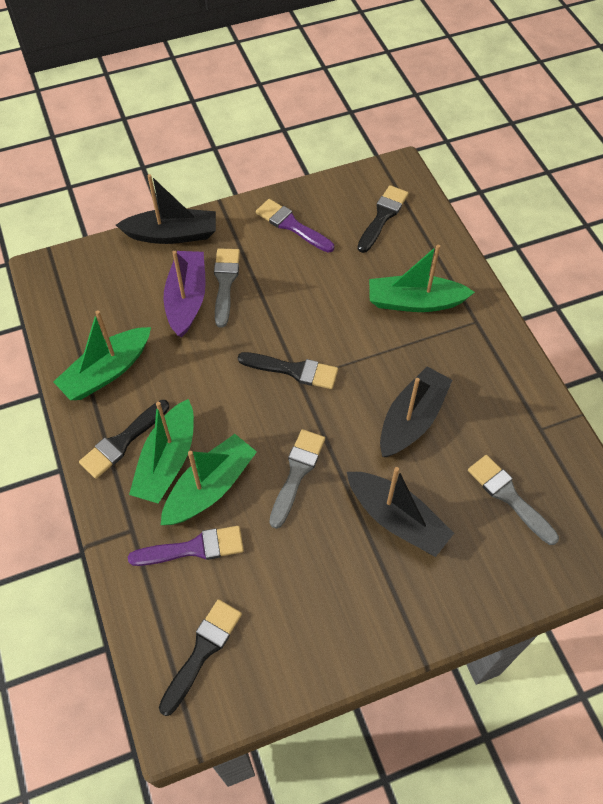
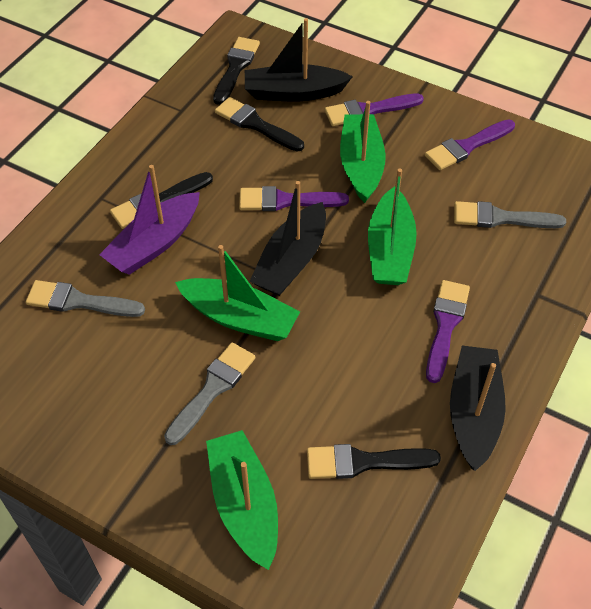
purple brush: 2 -> 4

